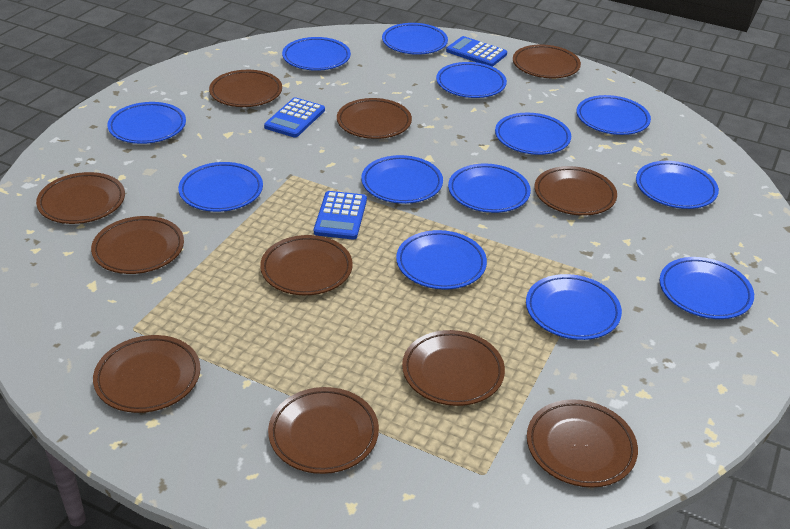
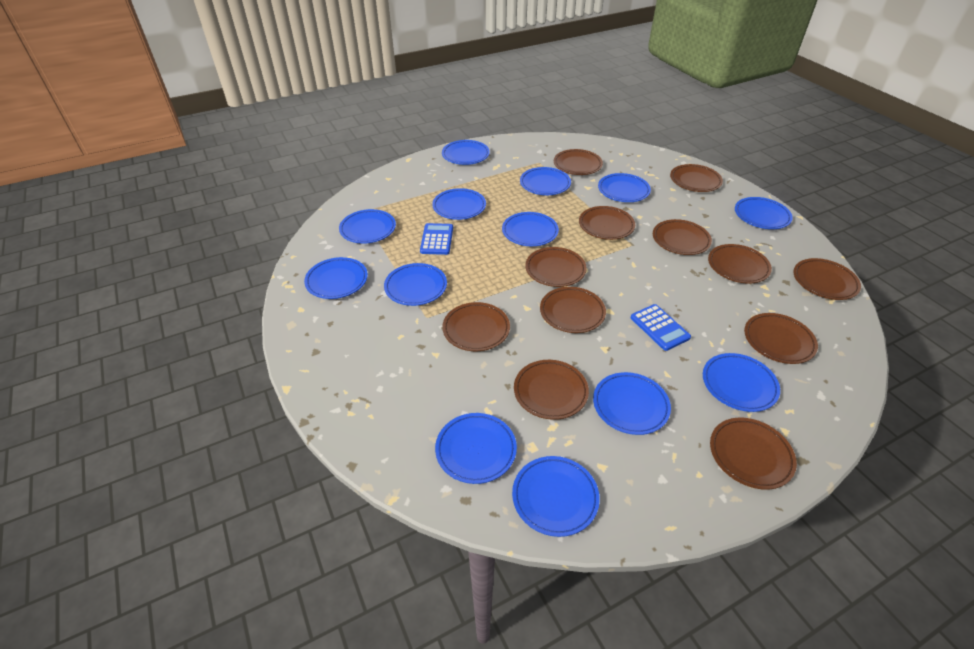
blue calculator: 3 -> 2
brown plate: 11 -> 12

